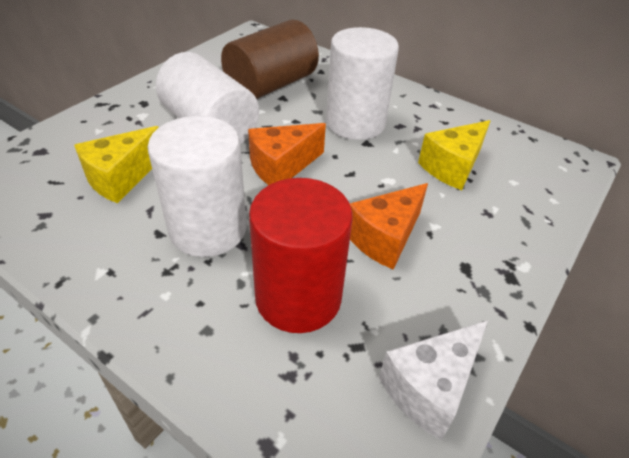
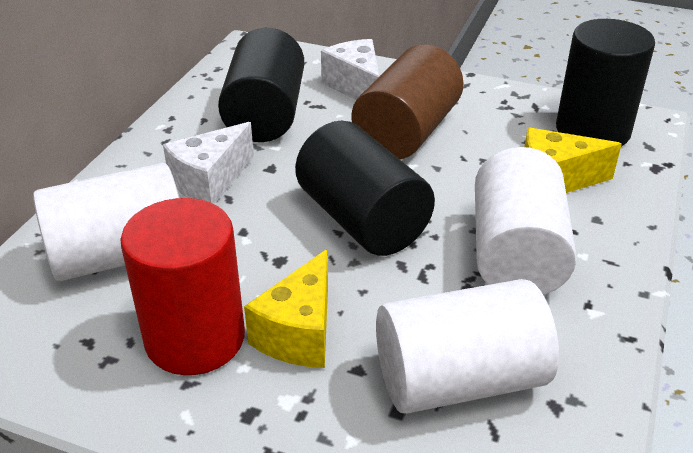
black cylinder: 0 -> 3
orange cheese: 2 -> 0
white cheese: 1 -> 2

